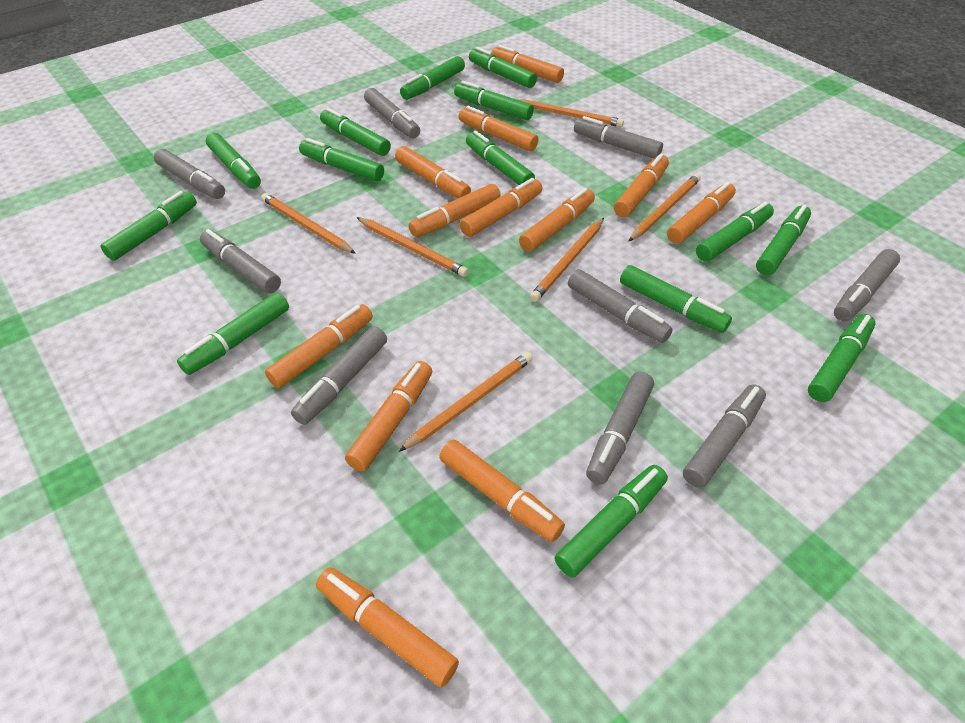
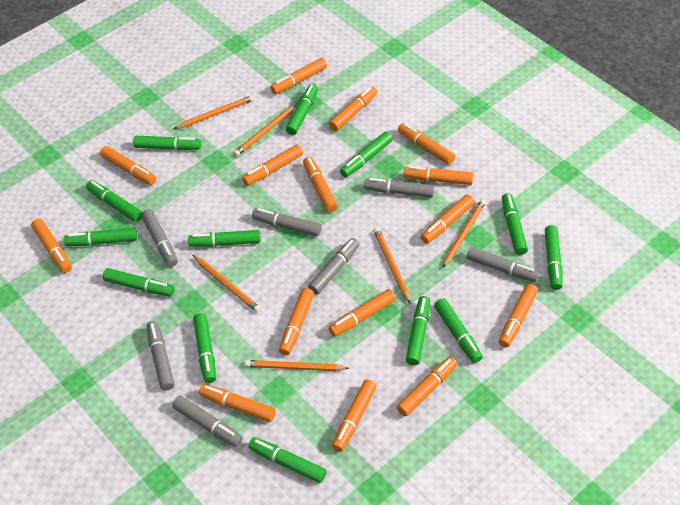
green marker: 14 -> 13
grey marker: 9 -> 7
orange marker: 12 -> 15

